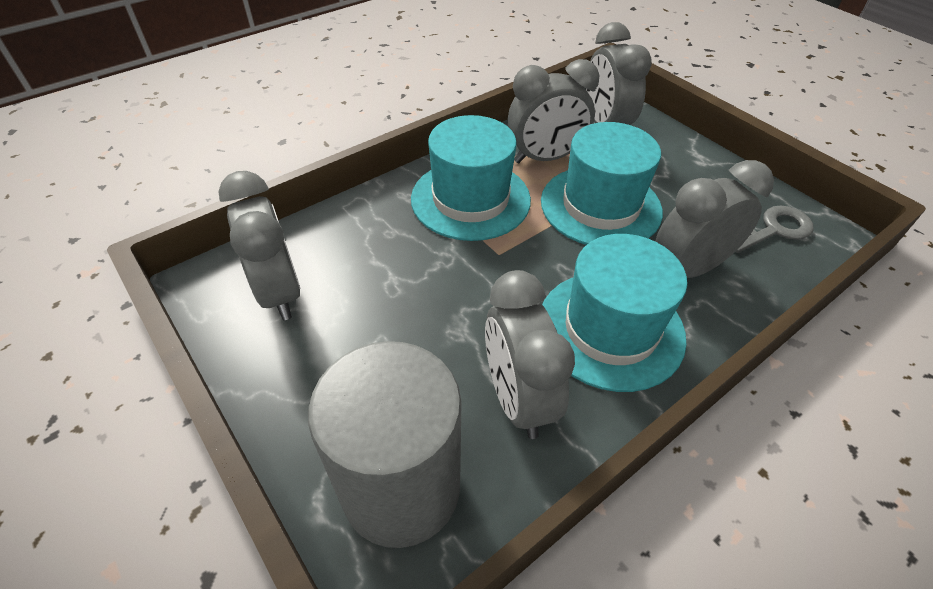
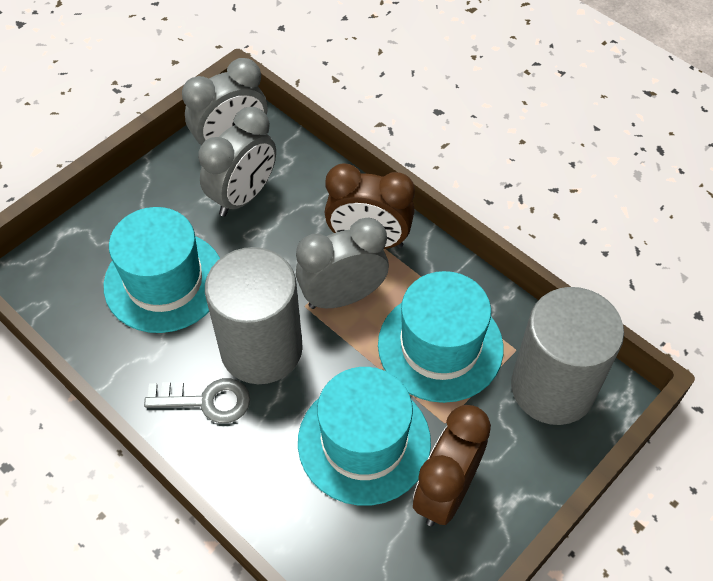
brown clock: 0 -> 2
grey clock: 5 -> 3
grey cylinder: 1 -> 2

